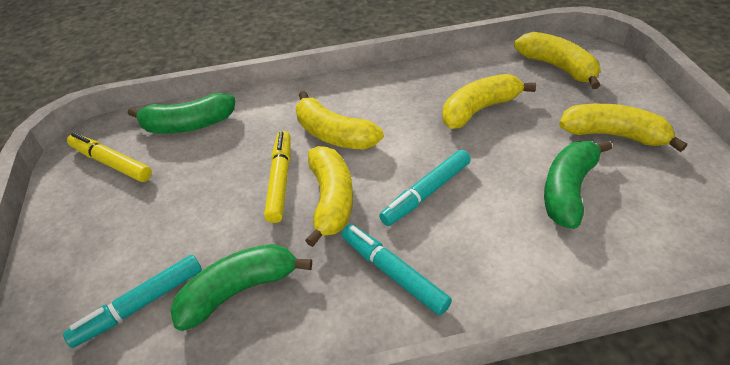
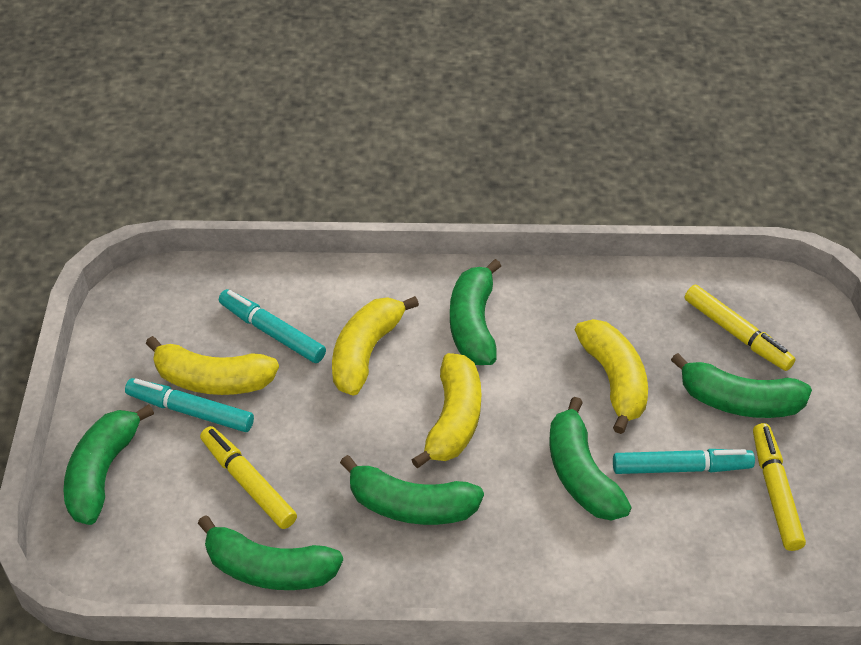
green banana: 3 -> 6
yellow banana: 5 -> 4
yellow marker: 2 -> 3

